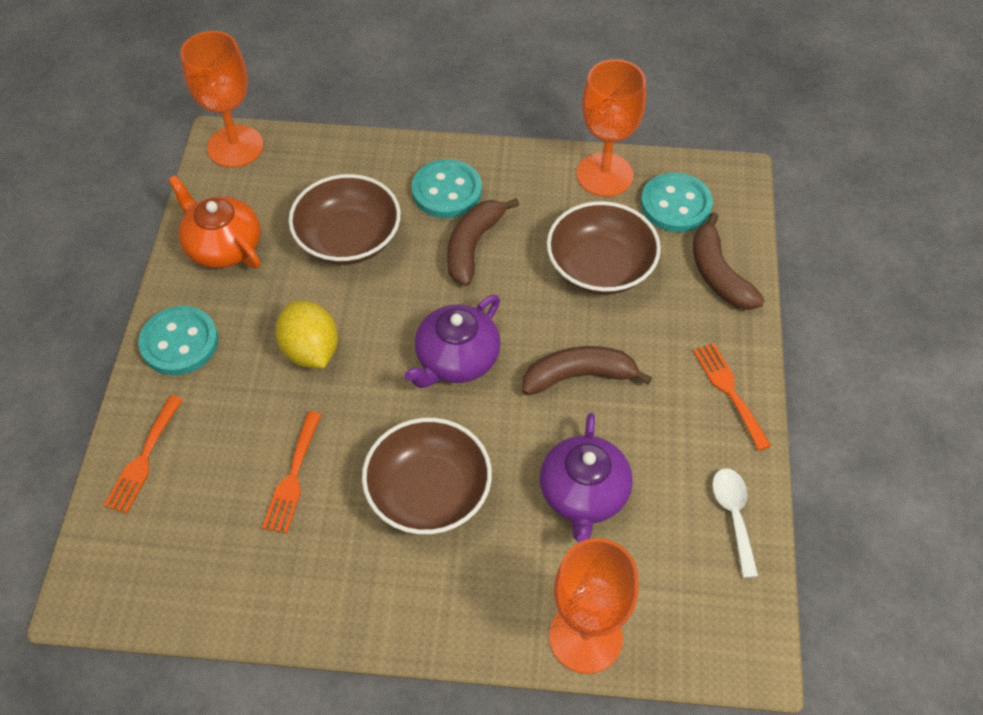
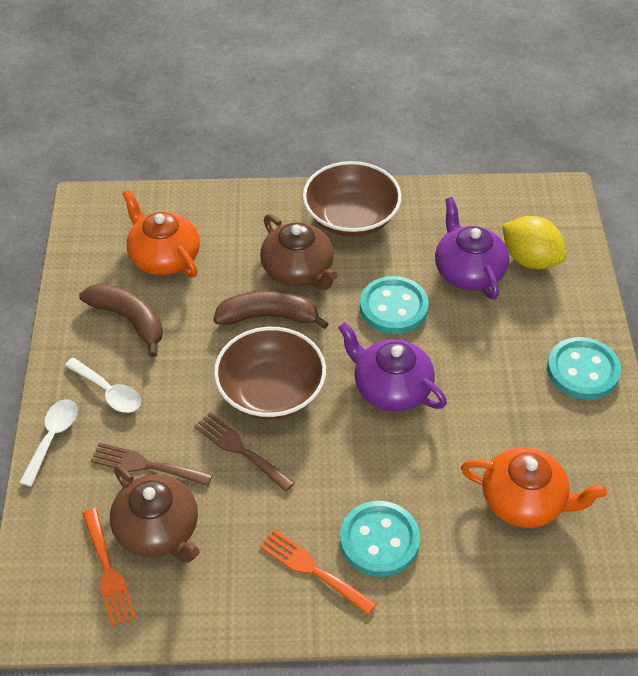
brown banana: 3 -> 2
brown bowl: 3 -> 2
brown fork: 0 -> 2
brown teapot: 0 -> 2
orange fork: 3 -> 2
orange goblet: 3 -> 0
orange teapot: 1 -> 2
white spoon: 1 -> 2

